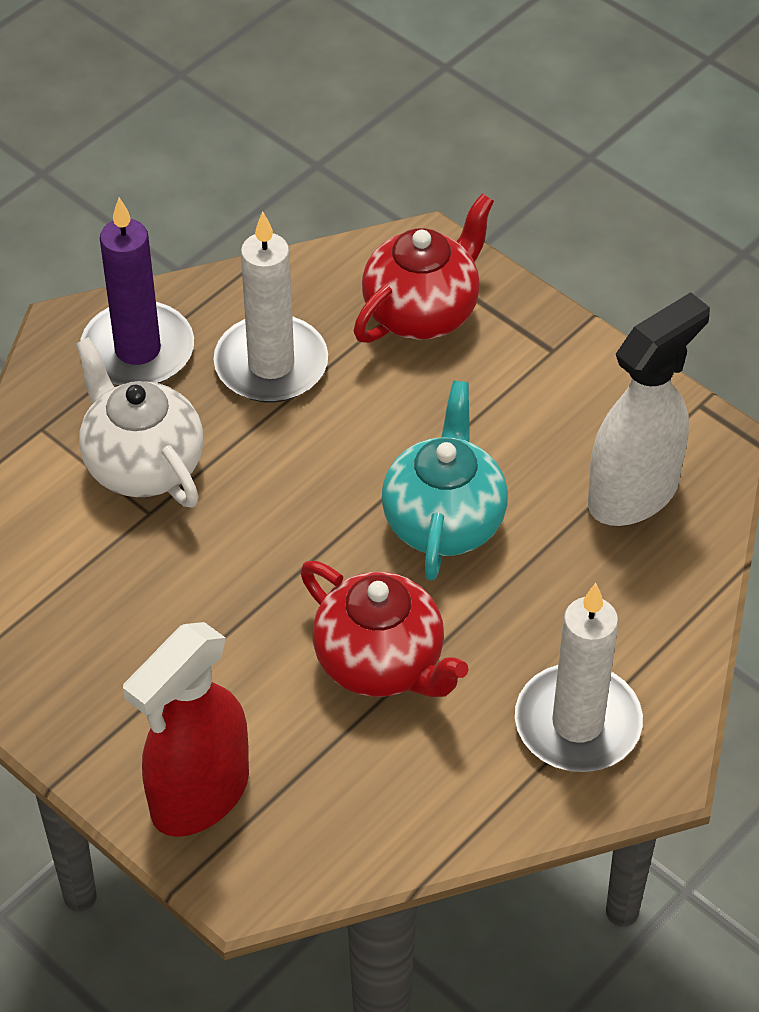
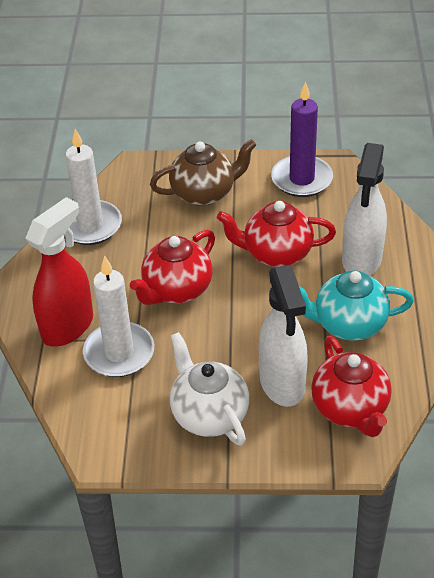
brown teapot: 0 -> 1
red teapot: 2 -> 3
white spray bottle: 1 -> 2

